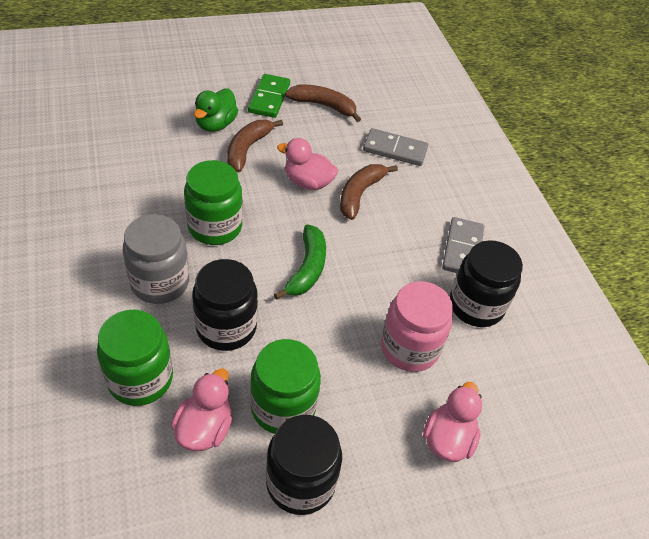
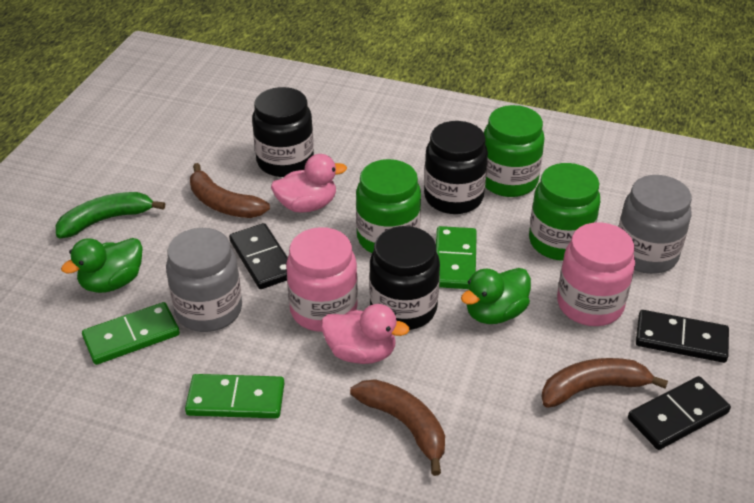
black domino: 0 -> 3
green domino: 1 -> 3
green duck: 1 -> 2
grey domino: 2 -> 0
grey jar: 1 -> 2
pink duck: 3 -> 2
pink jar: 1 -> 2

